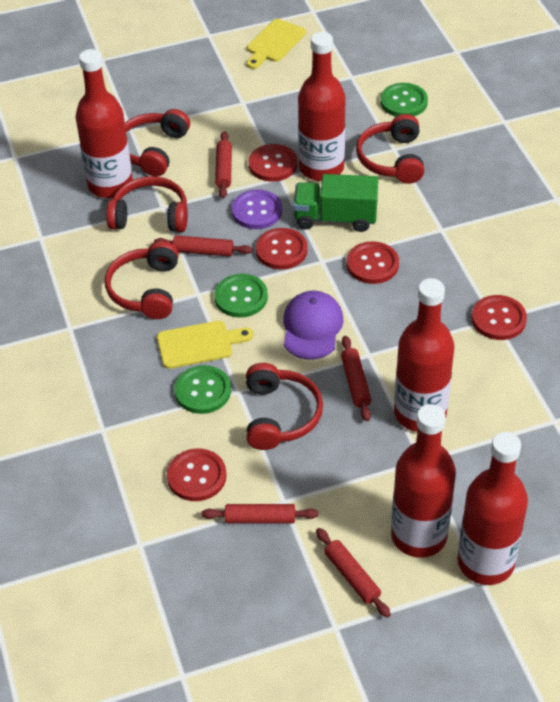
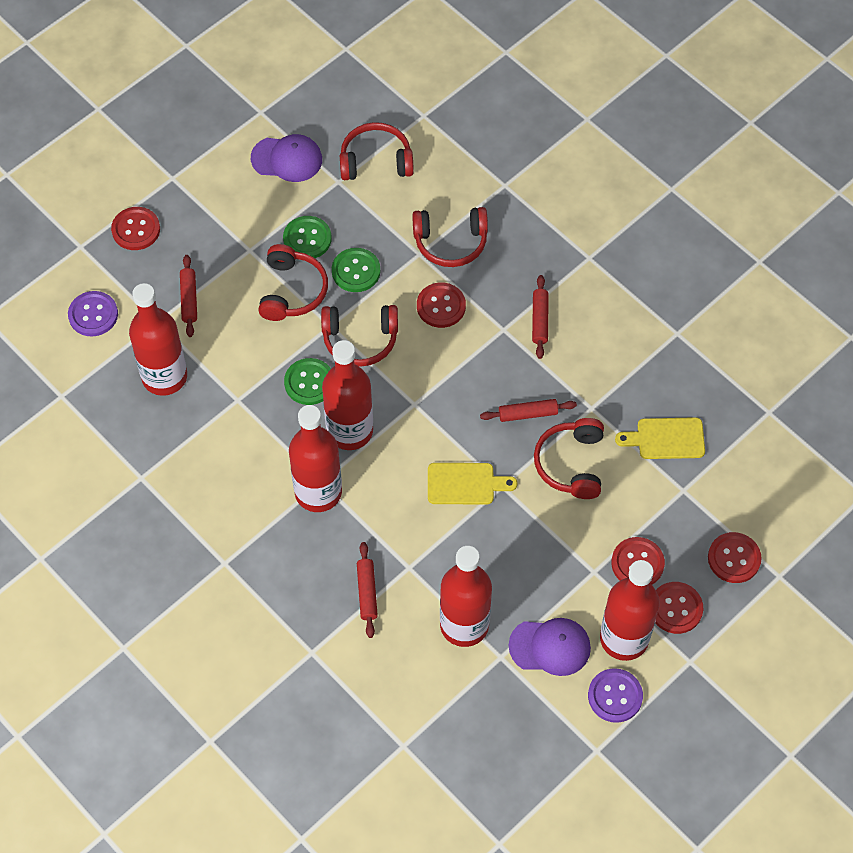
green truck: 1 -> 0
purple button: 1 -> 2
purple cap: 1 -> 2
red rolling pin: 5 -> 4

